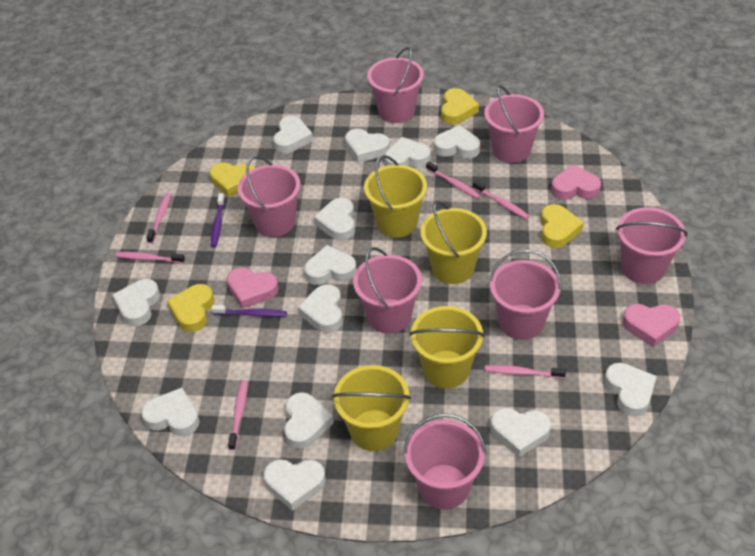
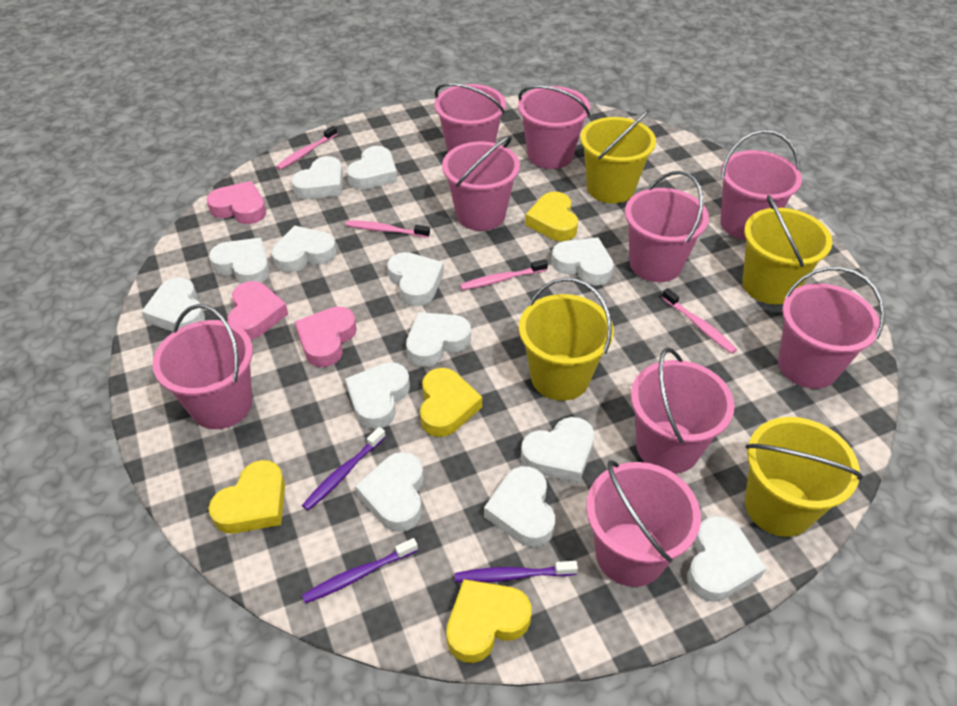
pink bucket: 7 -> 9
pink toothbrush: 6 -> 4
purple toothbrush: 2 -> 3

